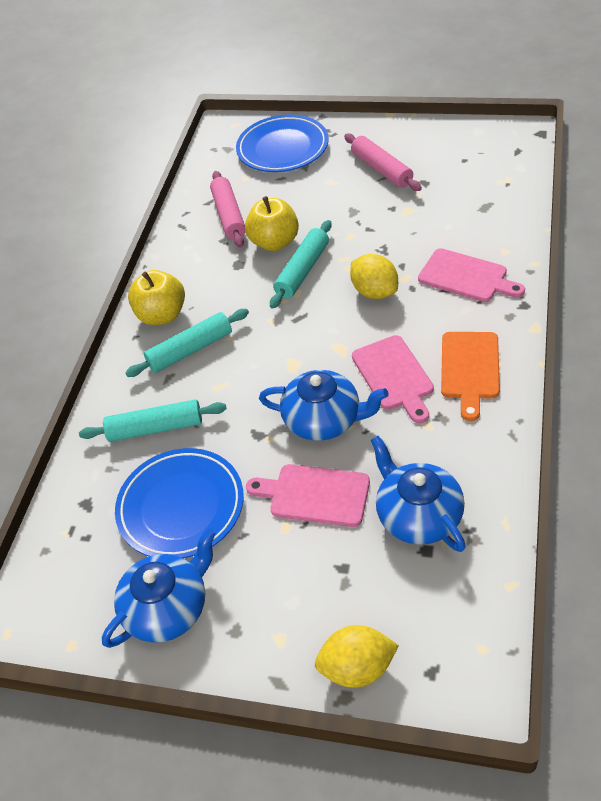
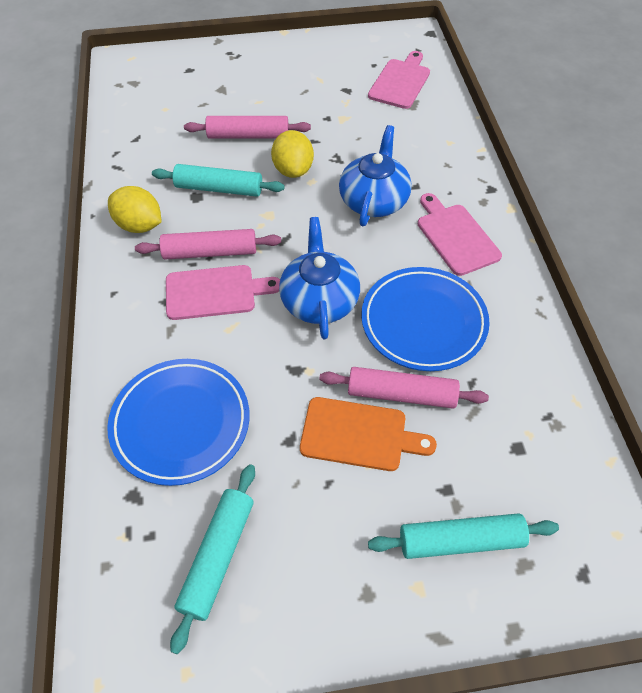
blue teapot: 3 -> 2
pink rolling pin: 2 -> 3
yellow apple: 2 -> 0

